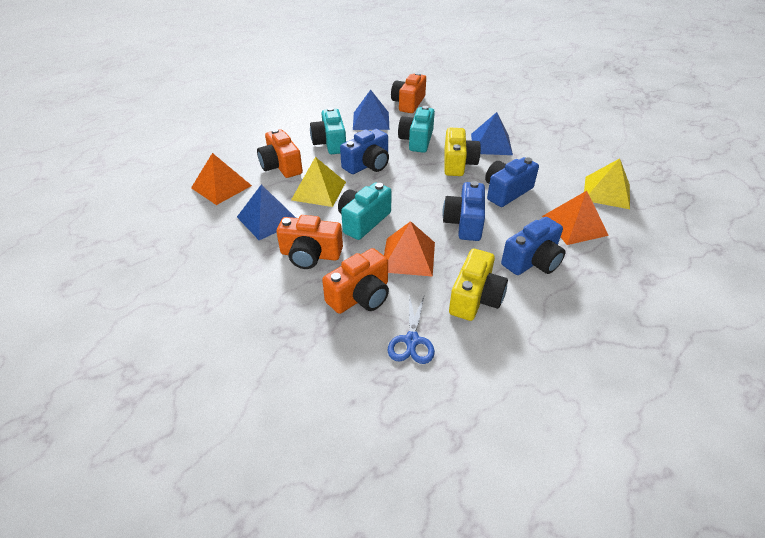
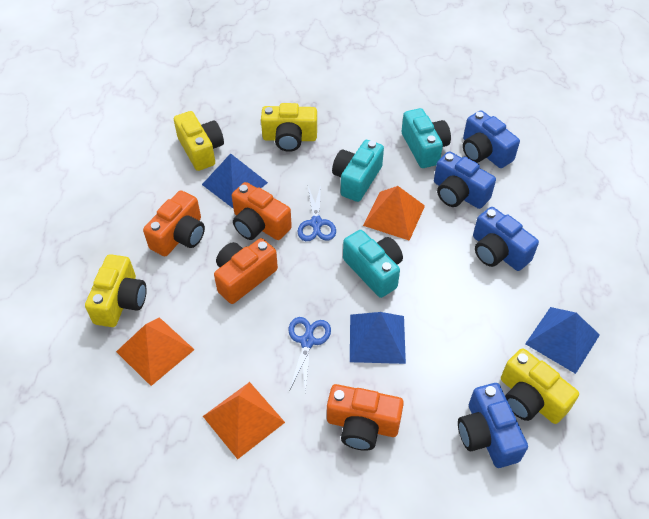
blue scissors: 1 -> 2
yellow camera: 2 -> 4
yellow pyramid: 2 -> 0

